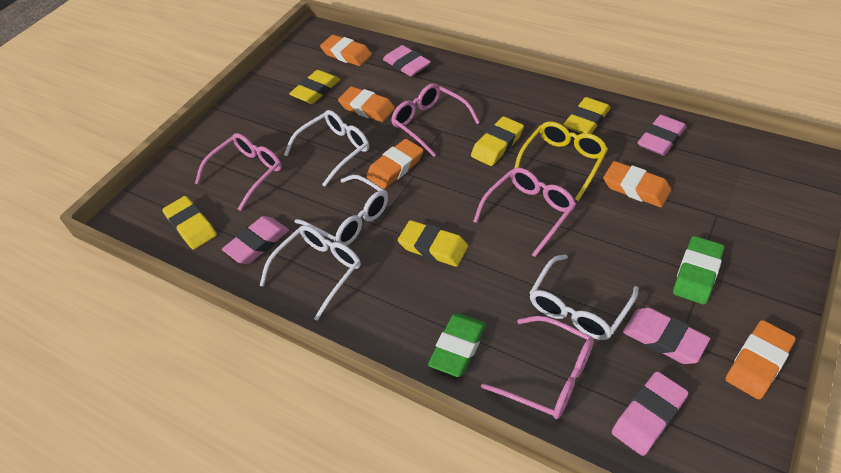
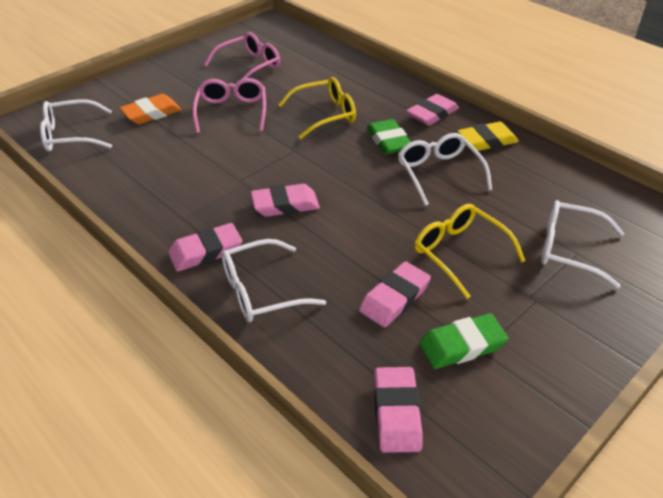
orange eraser: 5 -> 1
pink glasses: 4 -> 2
yellow eraser: 5 -> 1
yellow glasses: 1 -> 2

